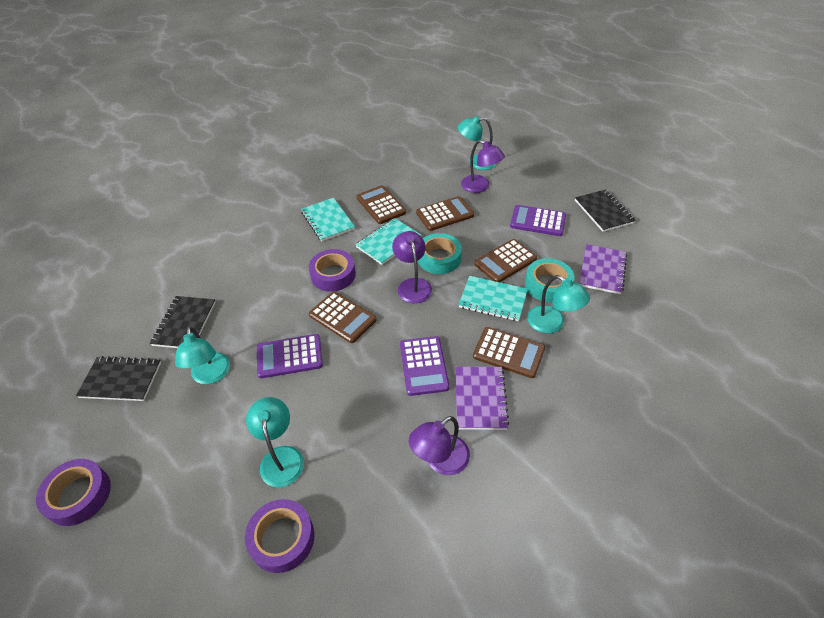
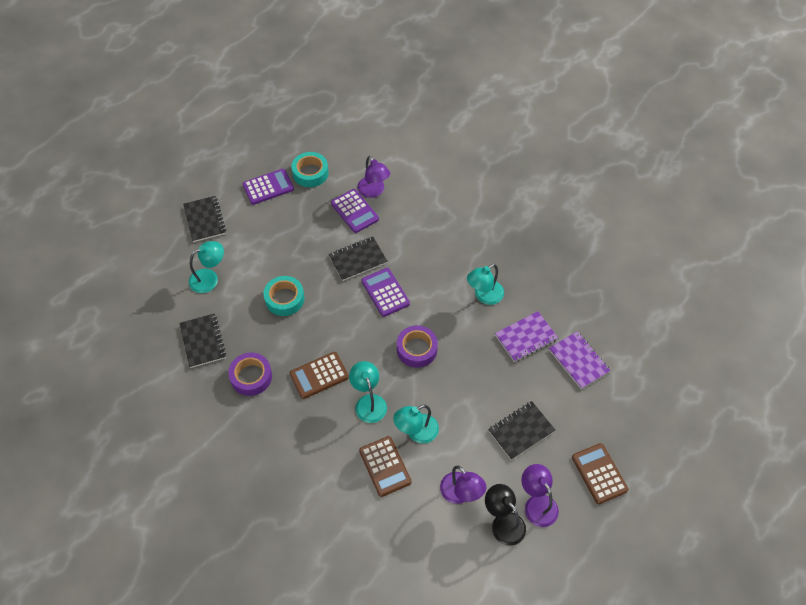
black lamp: 0 -> 1
black notebook: 3 -> 4
brown calculator: 5 -> 3
purple tape: 3 -> 2
turquoise notebook: 3 -> 0

